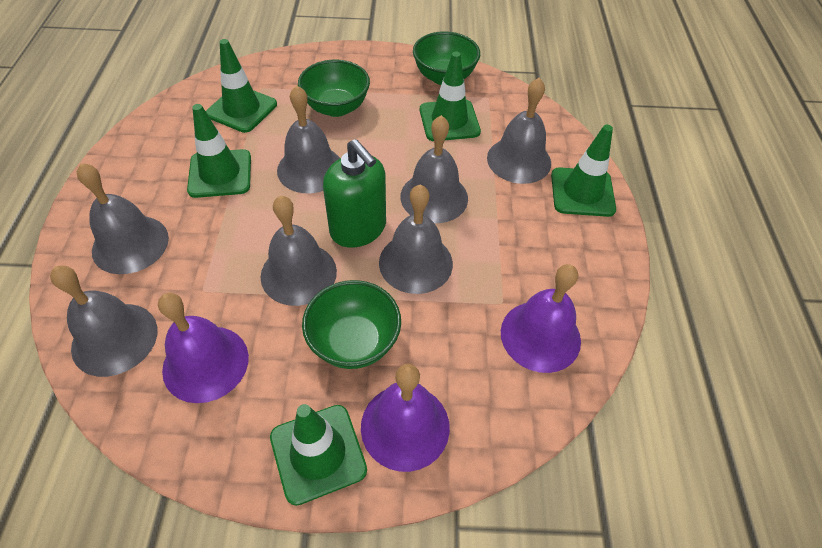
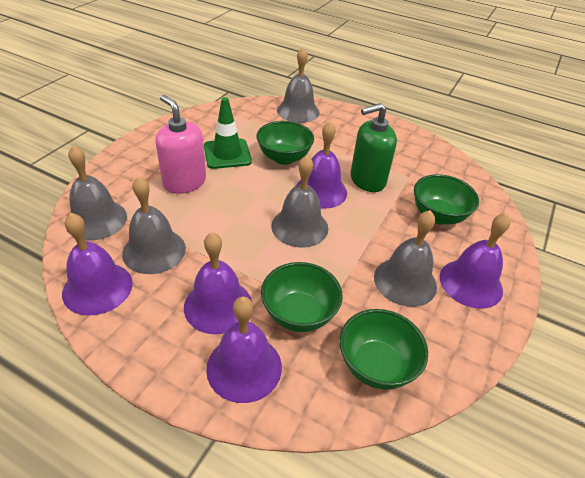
green bowl: 3 -> 4
green traffic cone: 5 -> 1
grey bell: 7 -> 5
pink soap dispenser: 0 -> 1
purple bell: 3 -> 5

